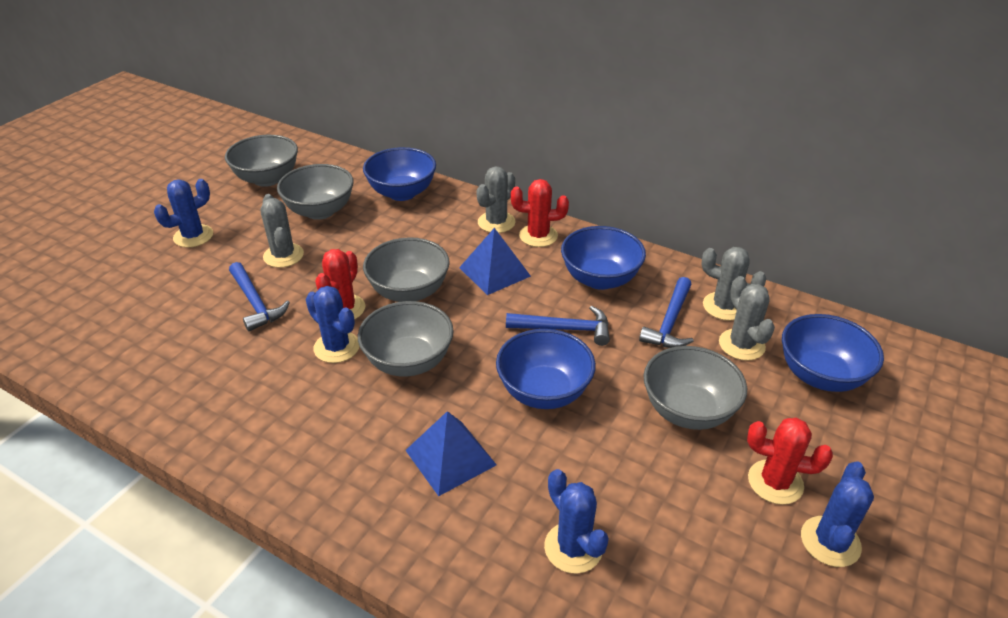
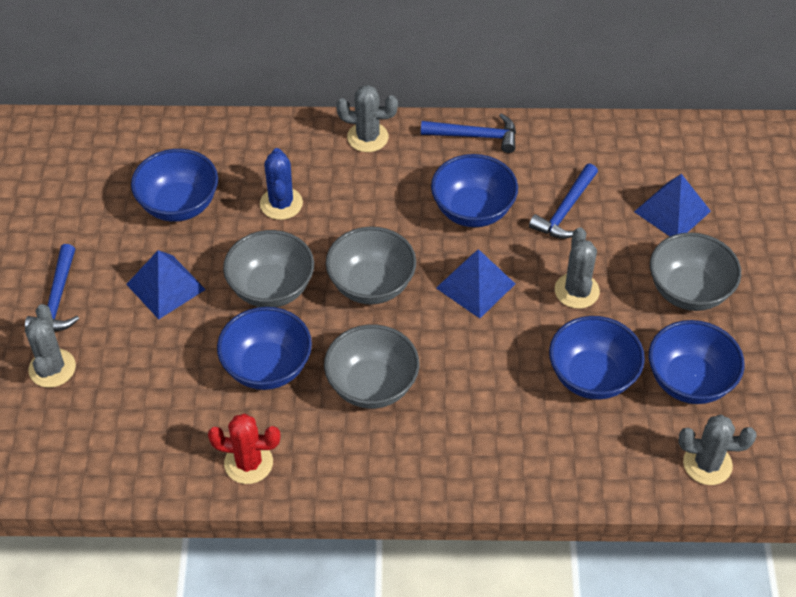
blue bowl: 4 -> 5
blue cactus: 4 -> 1
blue pyramid: 2 -> 3
grey bowl: 5 -> 4
red cactus: 3 -> 1

